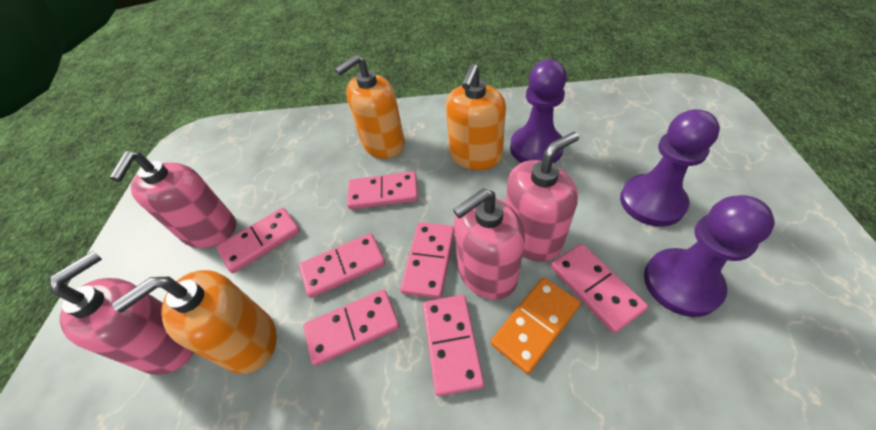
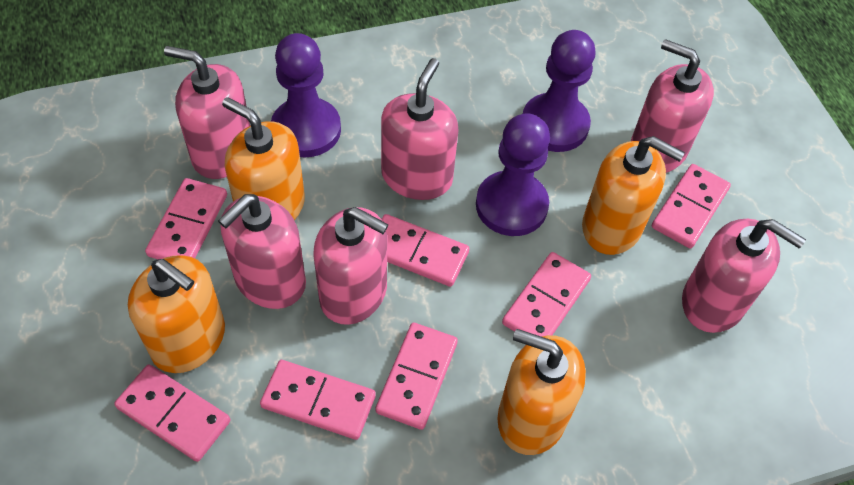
orange domino: 1 -> 0
orange soap dispenser: 3 -> 4
pink soap dispenser: 4 -> 6

